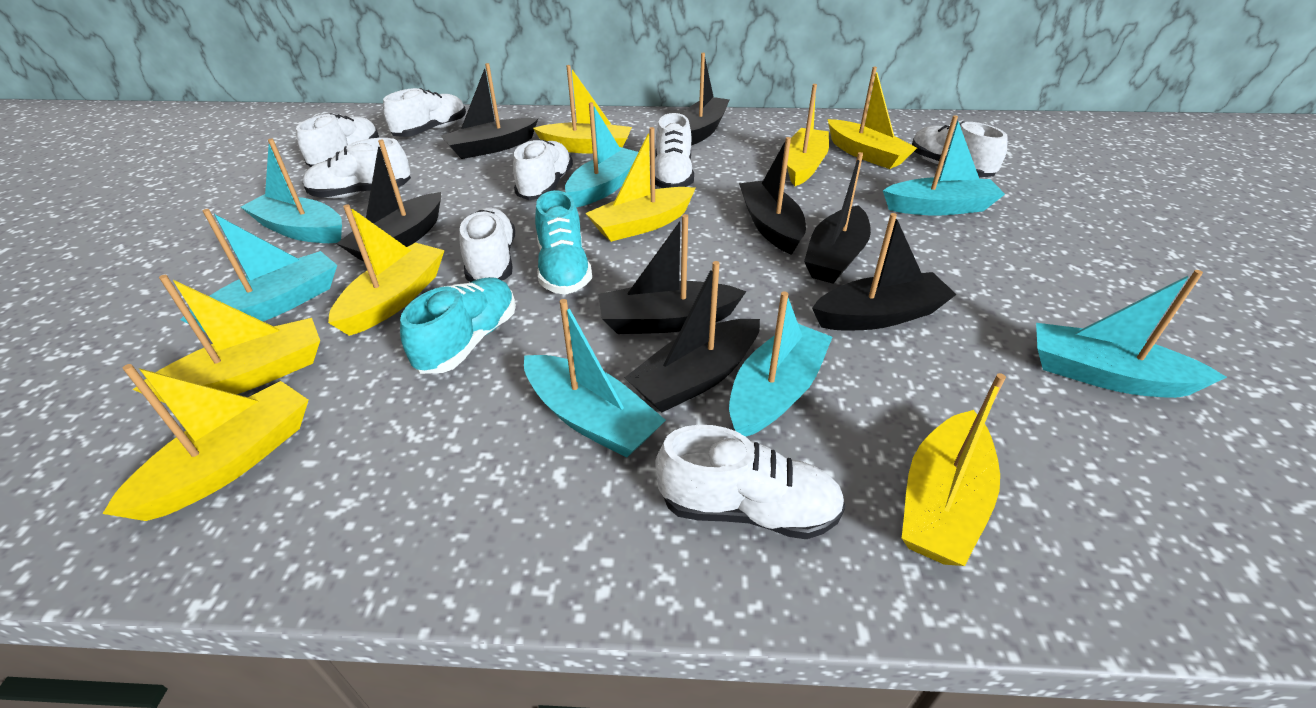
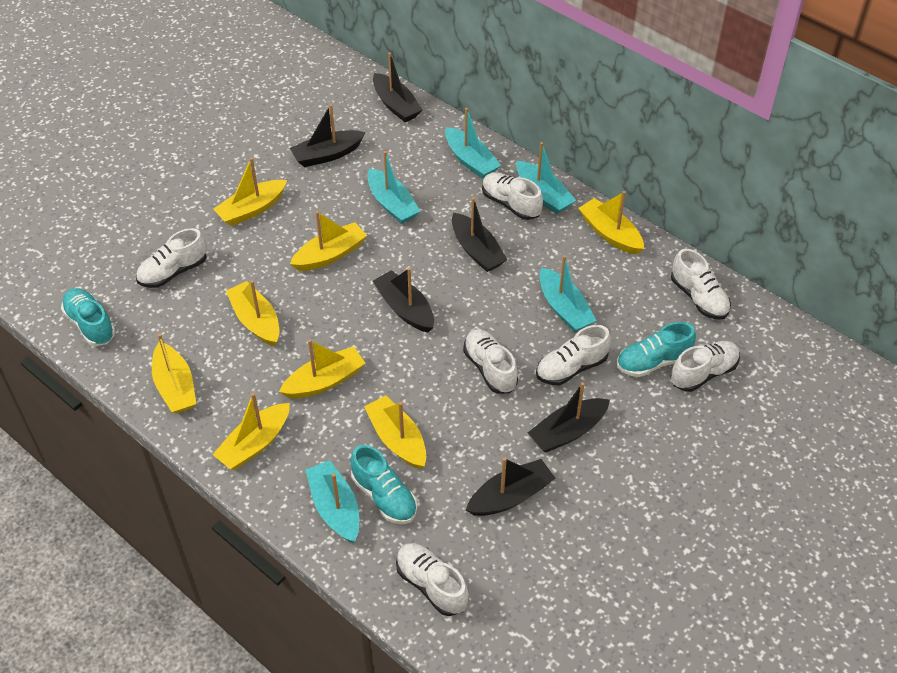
black boat: 8 -> 6
turquoise boat: 7 -> 5
turquoise shoe: 2 -> 3
white shoe: 8 -> 7

